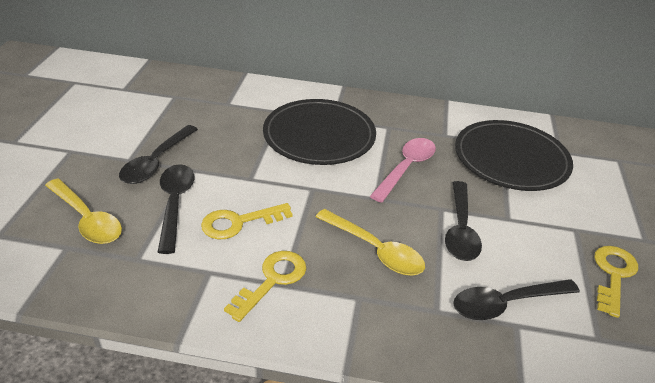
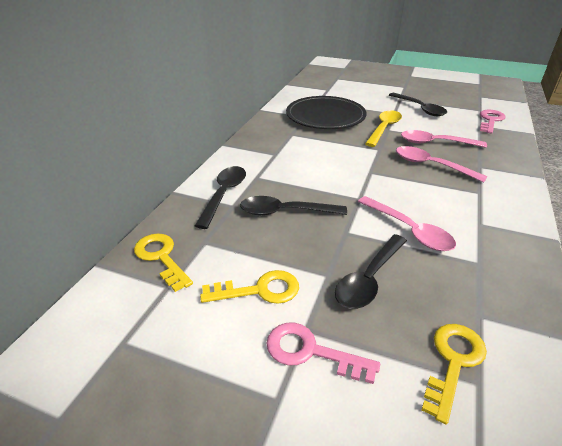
black plate: 2 -> 1
pink key: 0 -> 2
pink spoon: 1 -> 3
yellow spoon: 2 -> 1

